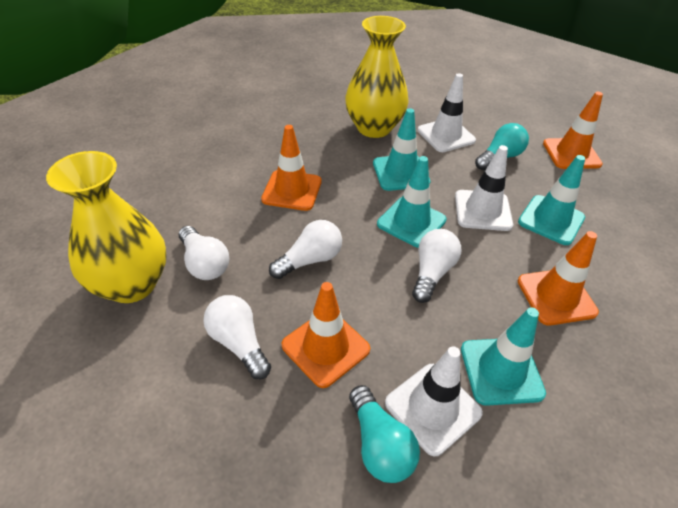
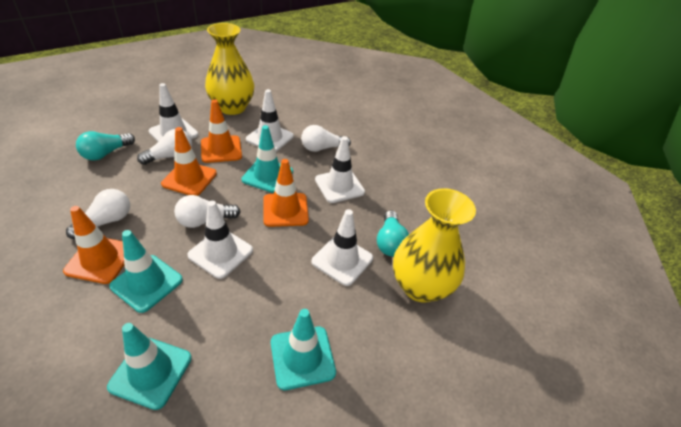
white traffic cone: 3 -> 5

